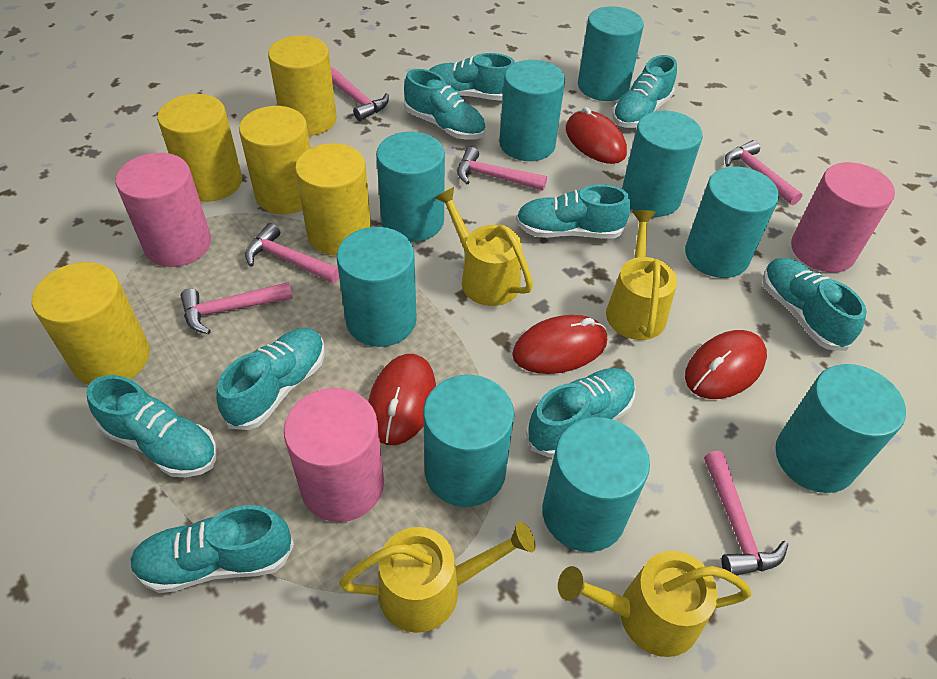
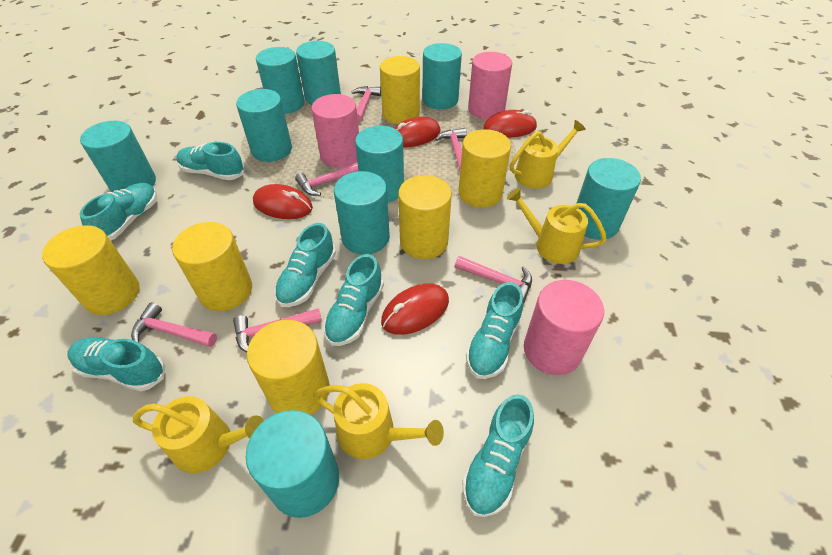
turquoise shoe: 9 -> 7
yellow cylinder: 5 -> 6

